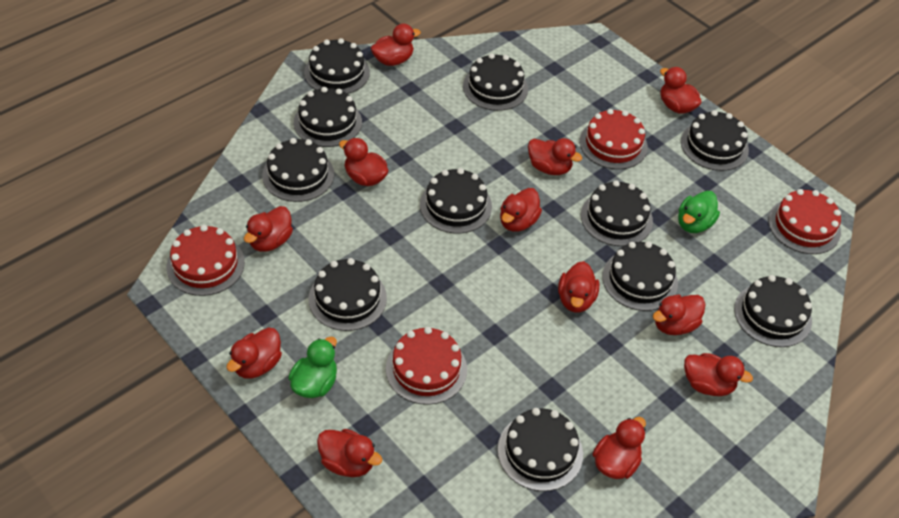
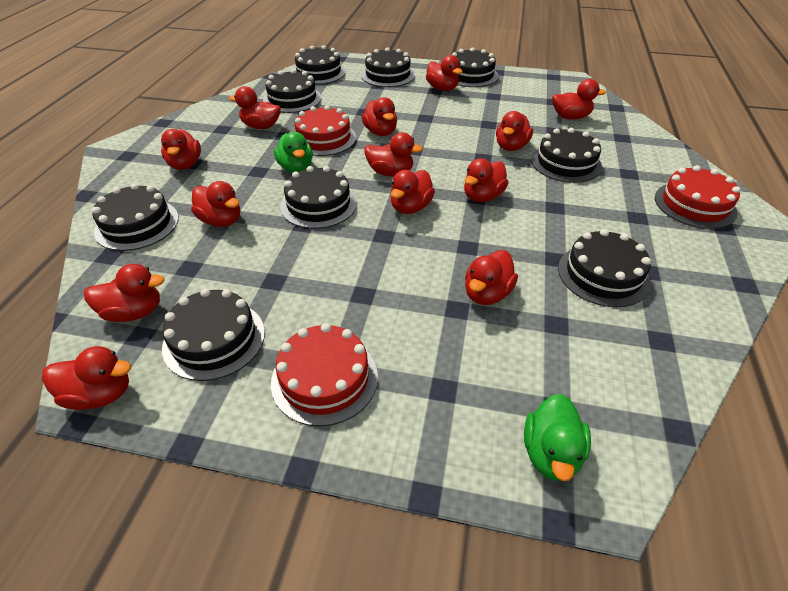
black cake: 11 -> 9
red cake: 4 -> 3
red duck: 12 -> 13

